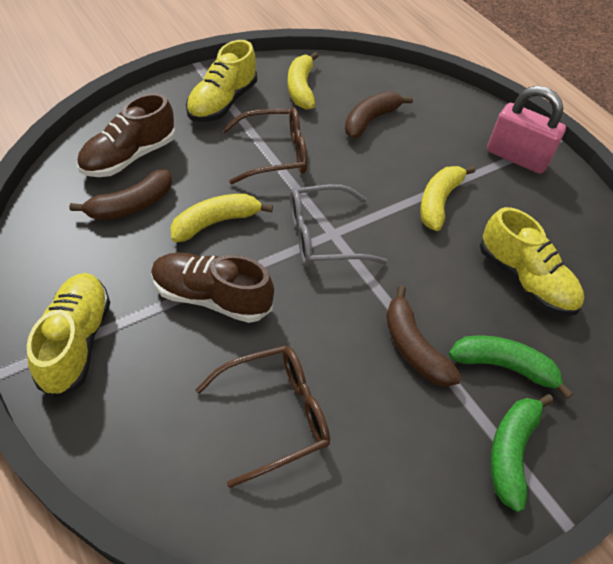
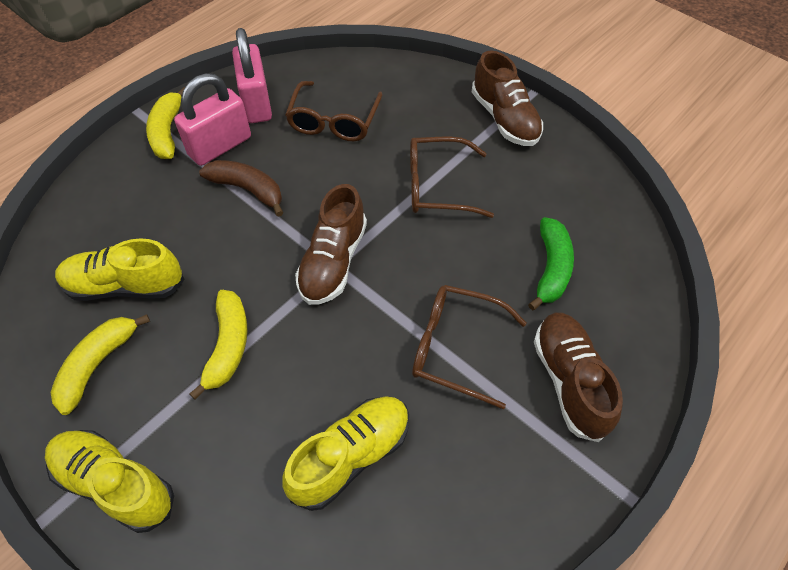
brown banana: 3 -> 1
brown glasses: 2 -> 3
brown shoe: 2 -> 3
green banana: 2 -> 1
grey glasses: 1 -> 0
pink padlock: 1 -> 2

